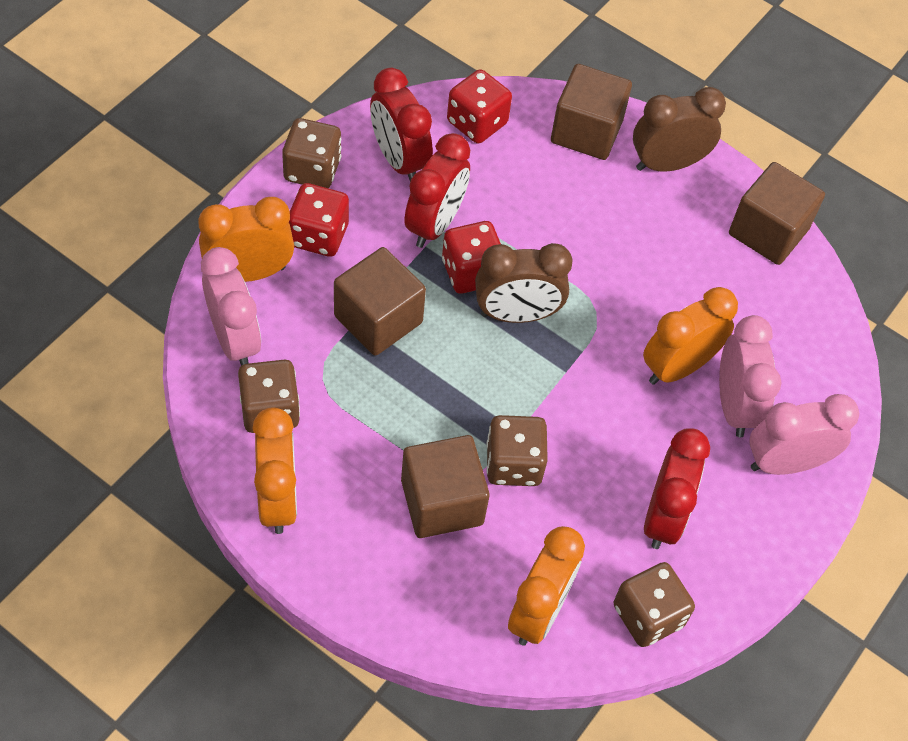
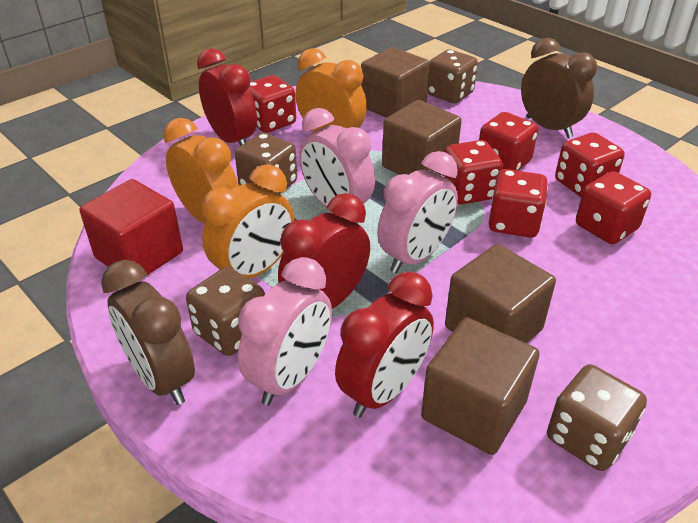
orange clock: 4 -> 3
red cube: 0 -> 1
red dice: 3 -> 6

